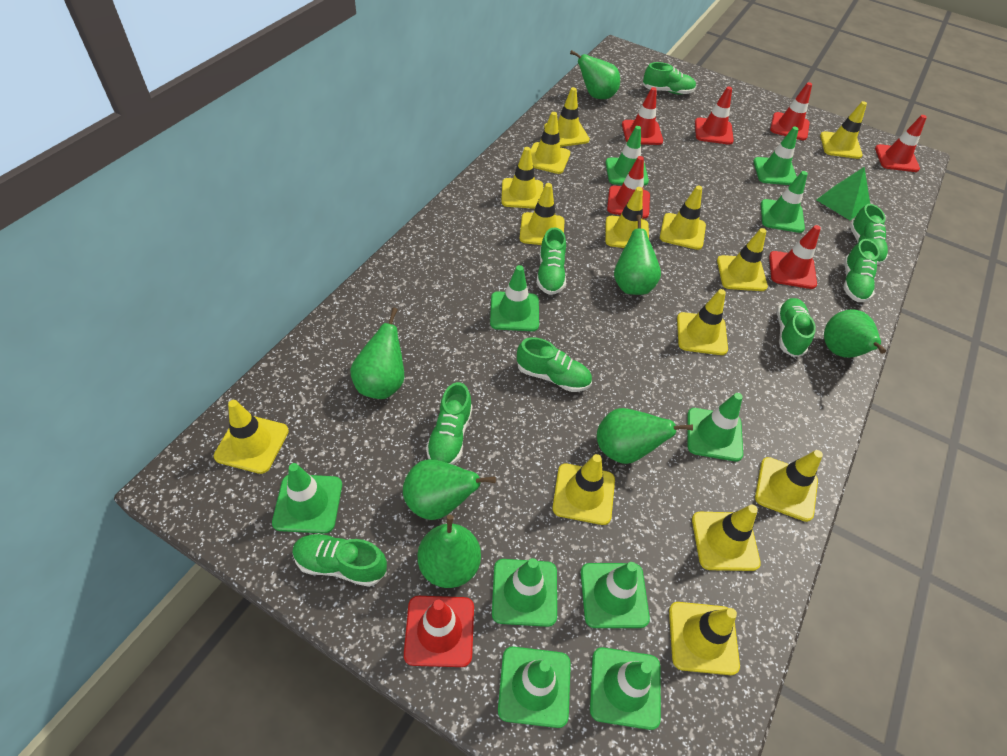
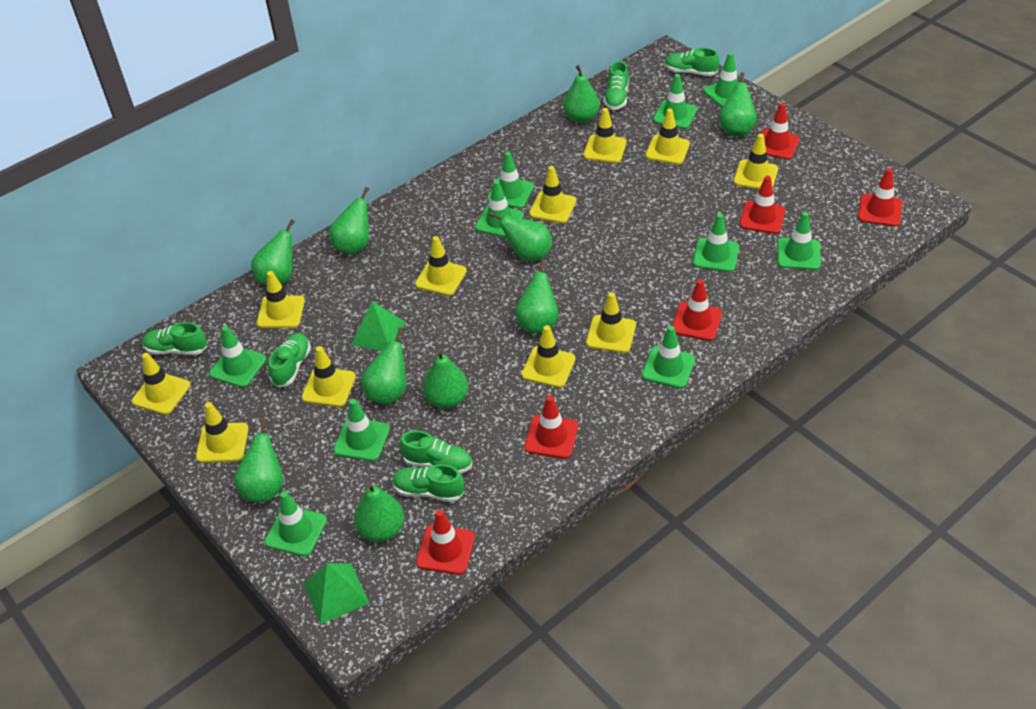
green pear: 7 -> 10
green pyramid: 1 -> 2
green shoe: 8 -> 6
red traffic cone: 7 -> 6
yellow traffic cone: 14 -> 11

